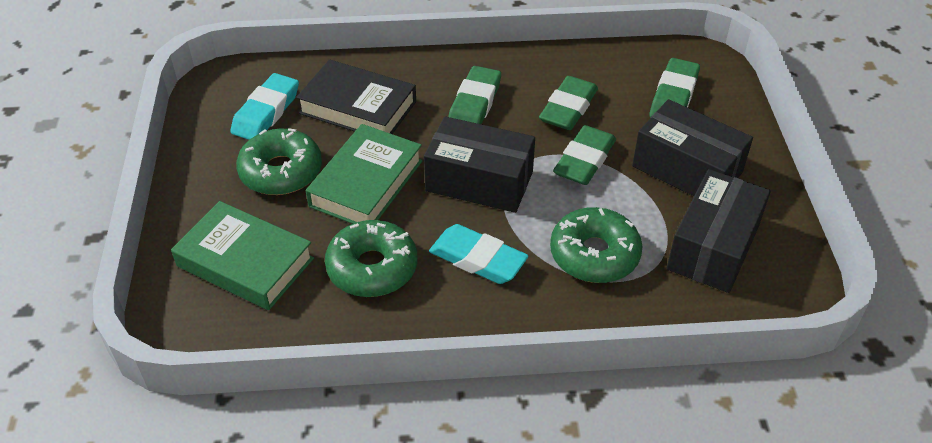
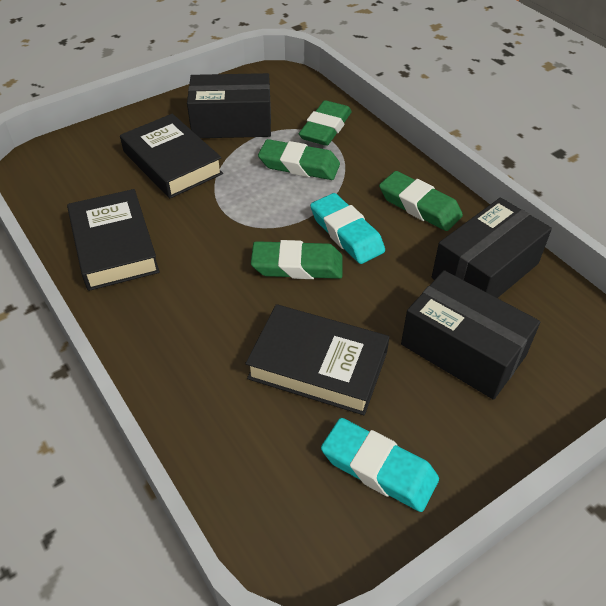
black book: 1 -> 3
green book: 2 -> 0
green donut: 3 -> 0

